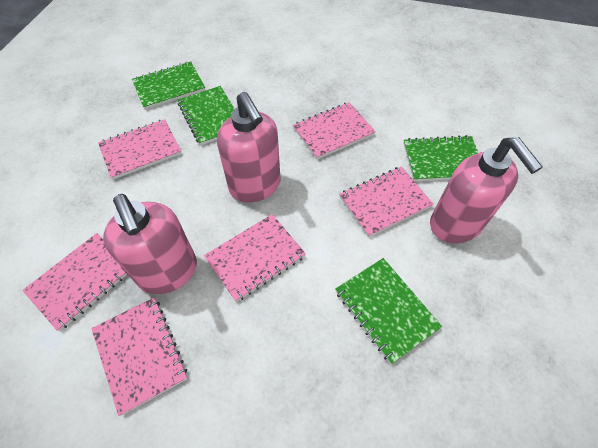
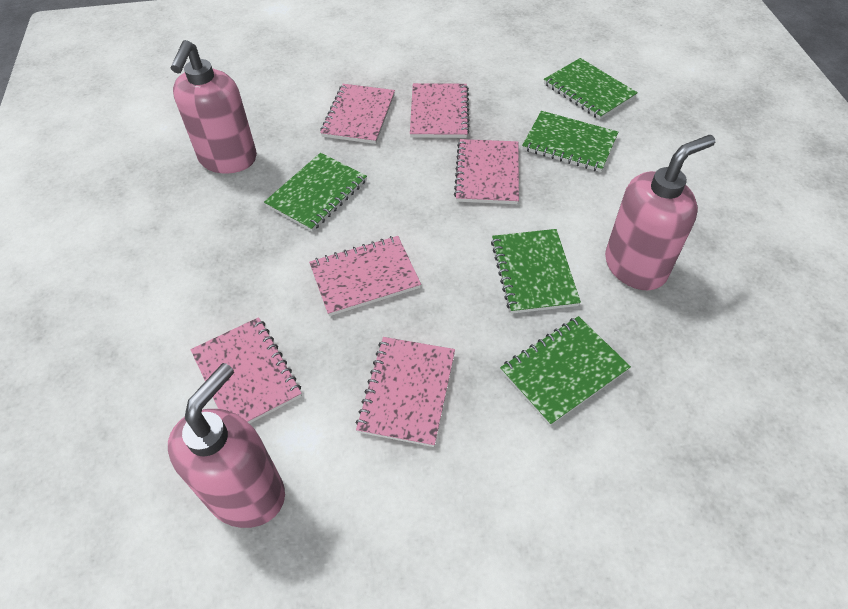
green notebook: 4 -> 5

